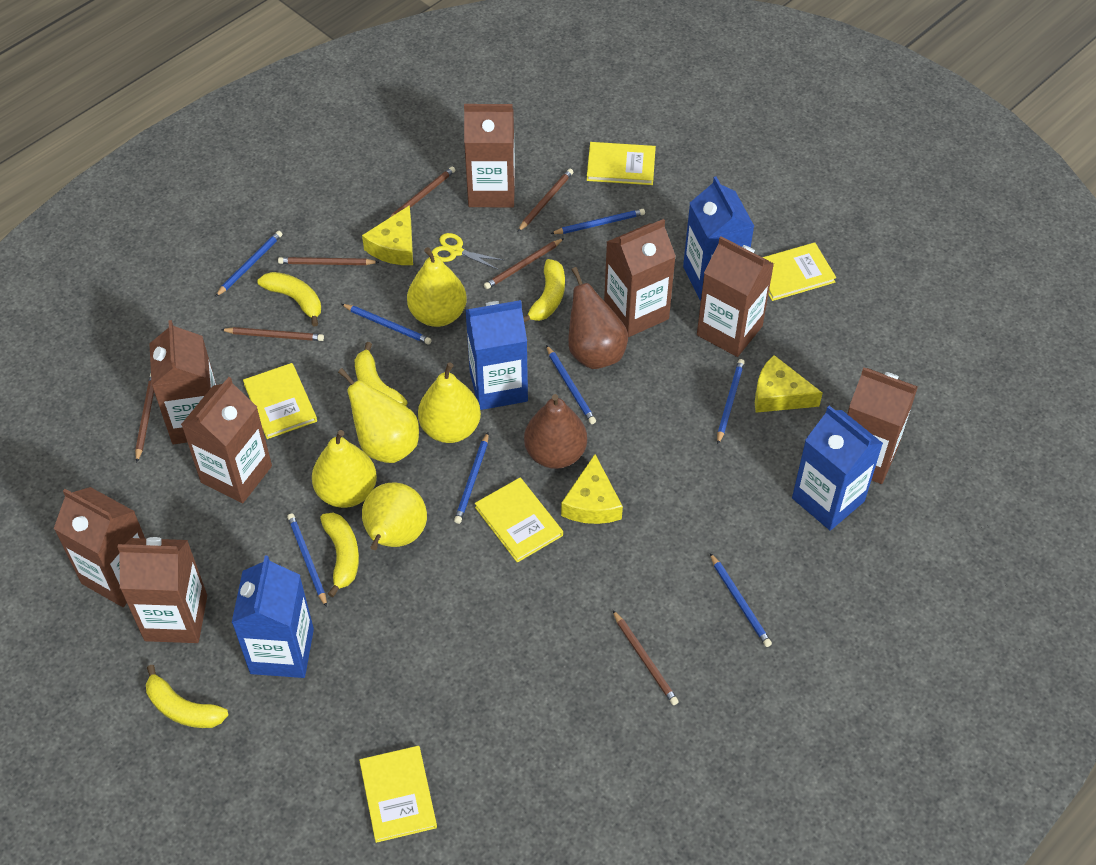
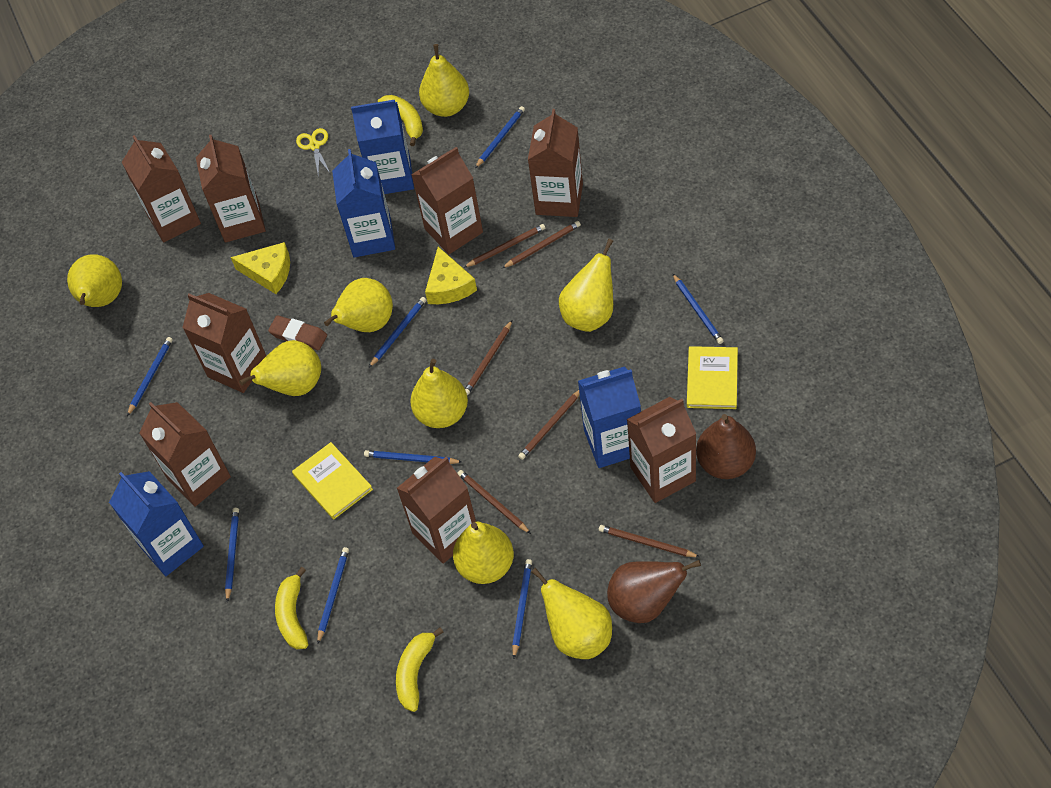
brown eraser: 0 -> 1
brown pencil: 7 -> 6
yellow banana: 5 -> 3
yellow book: 5 -> 2
yellow cheese: 3 -> 2
yellow pear: 5 -> 8

